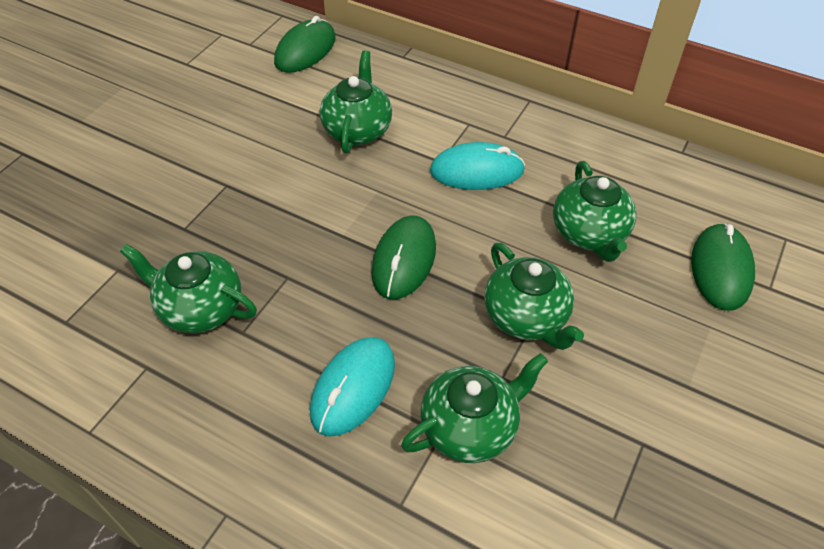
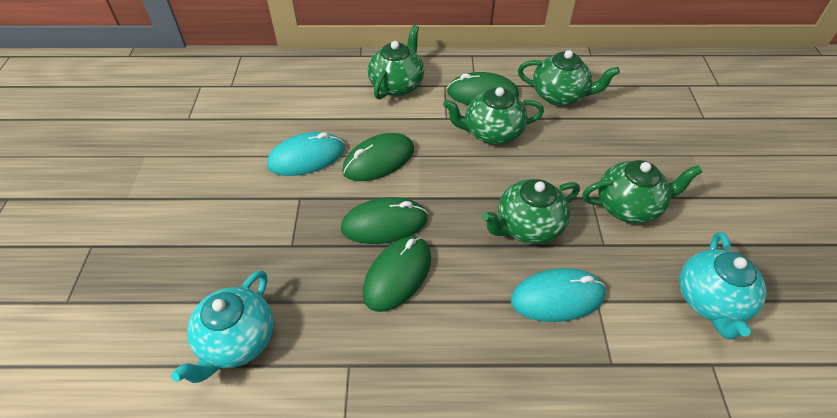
green mouse: 3 -> 4
turquoise teapot: 0 -> 2

